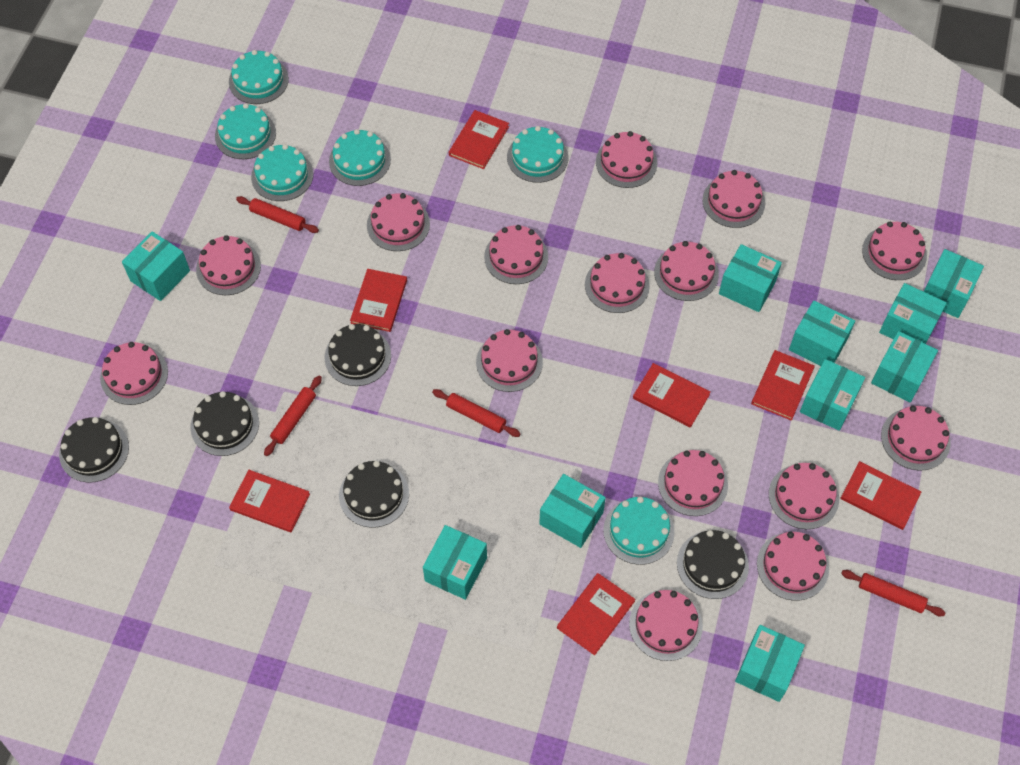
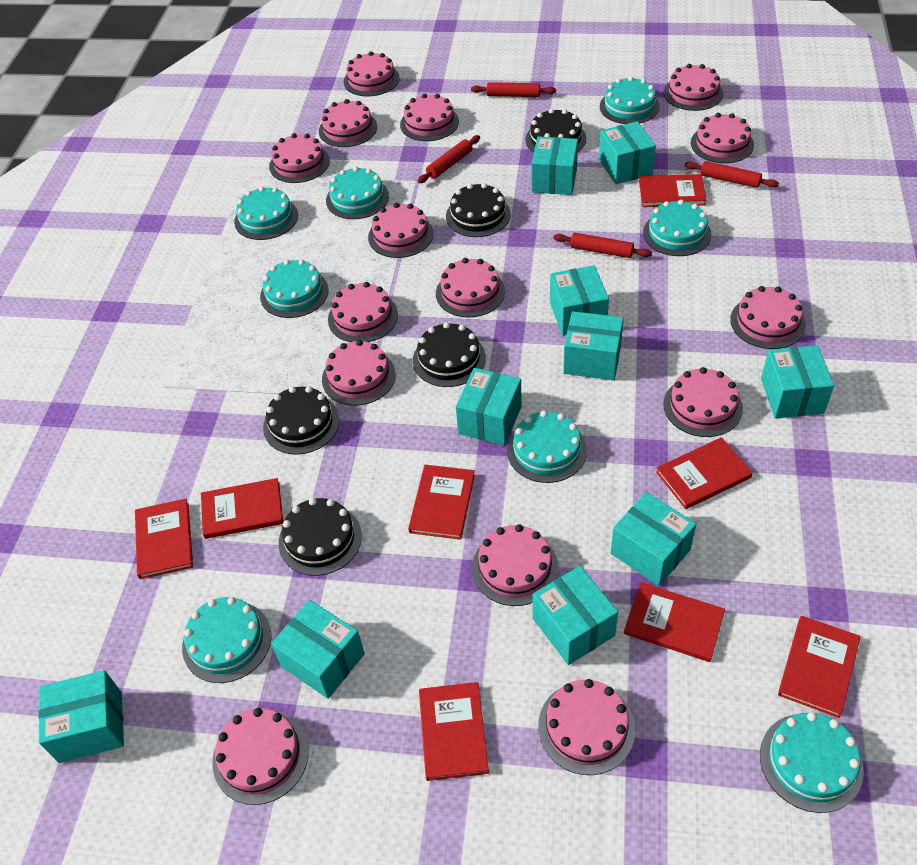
red book: 7 -> 8
turquoise cake: 6 -> 8

